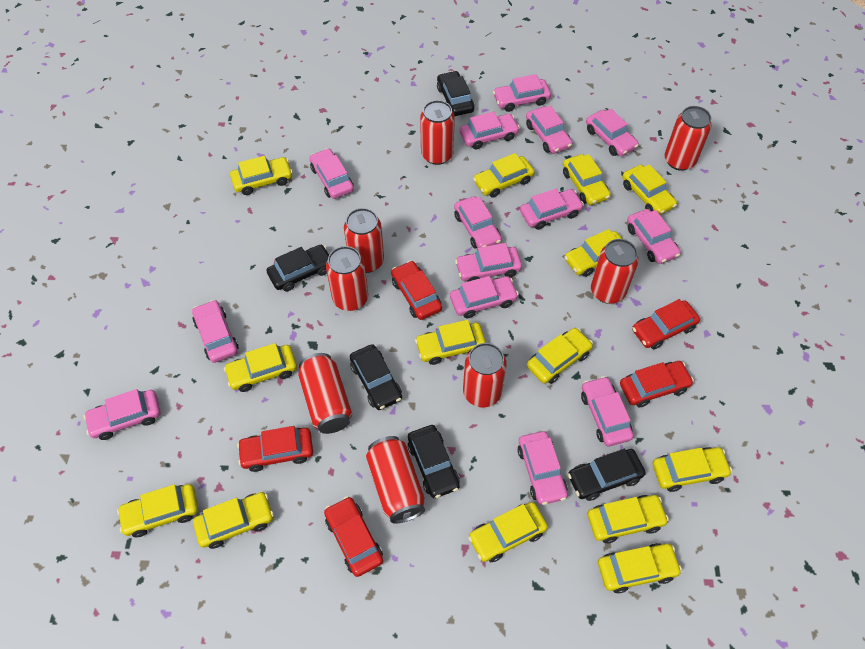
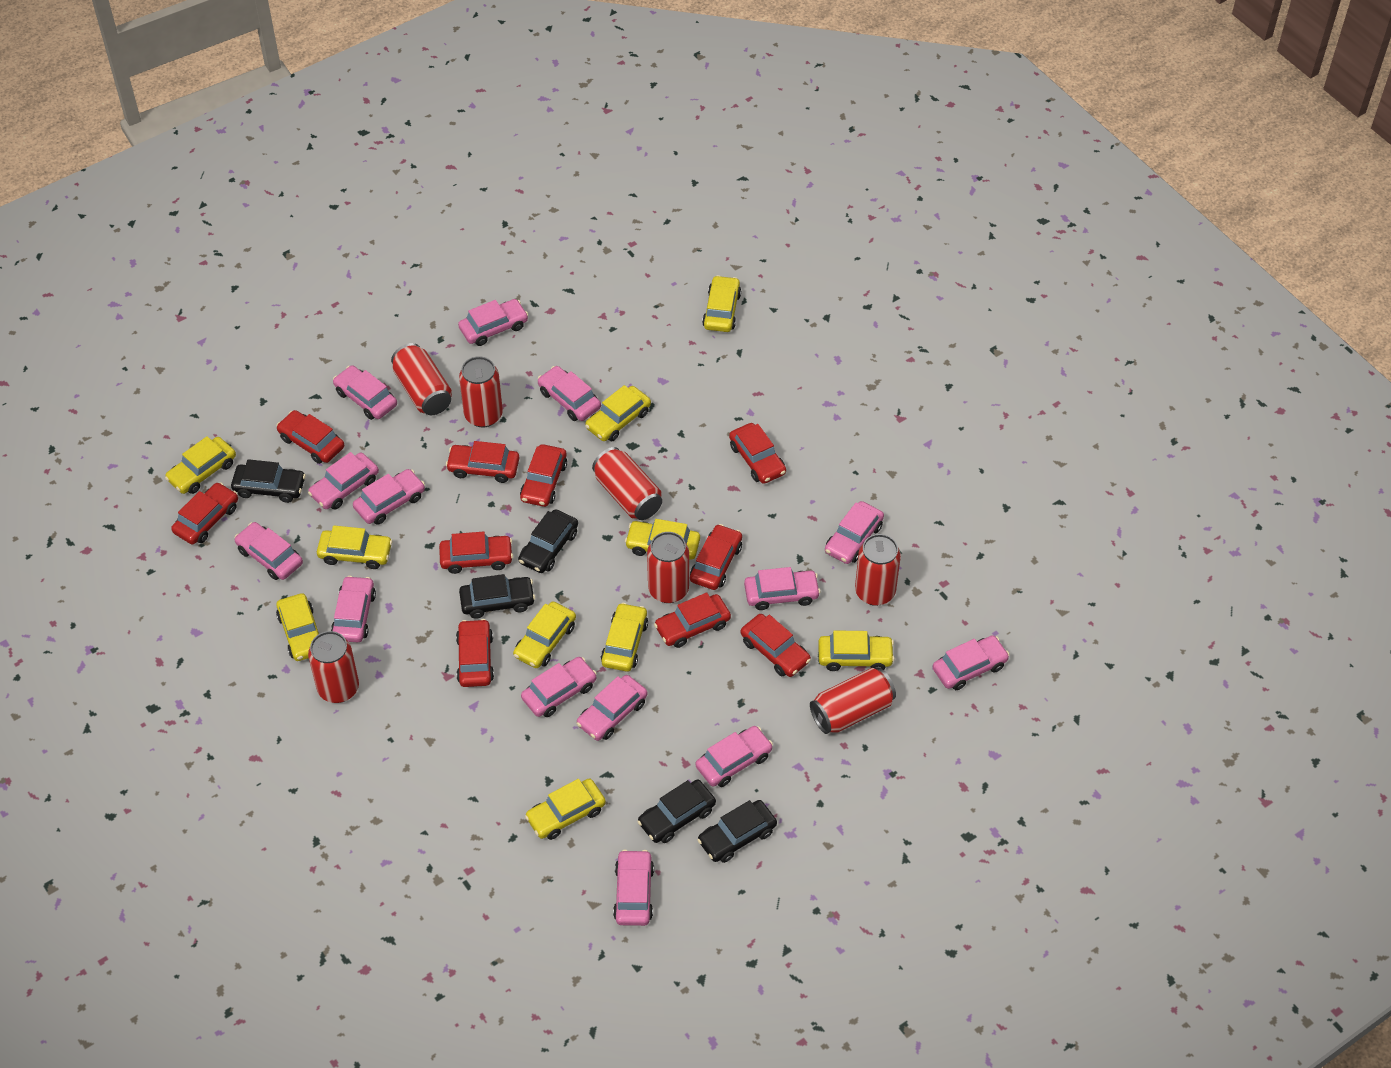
red can: 8 -> 7
red car: 5 -> 10
yellow car: 14 -> 10

